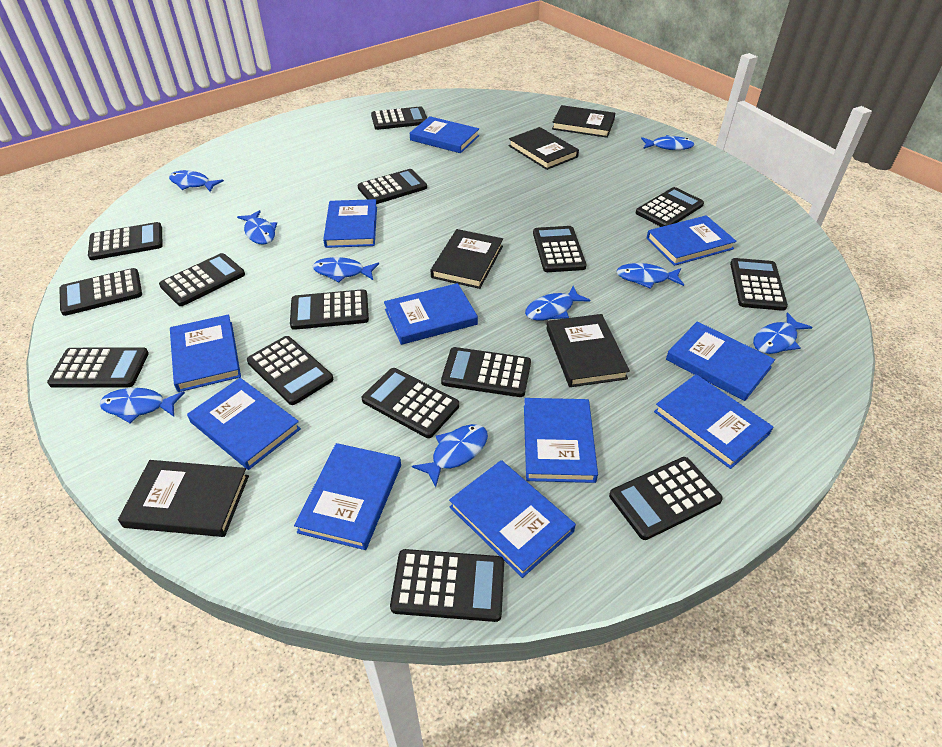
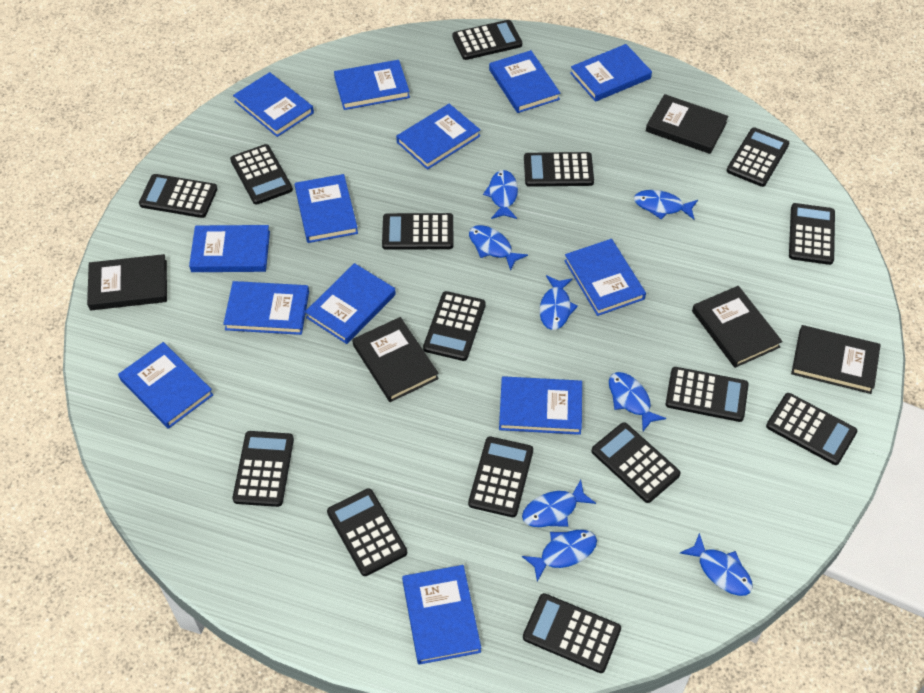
blue book: 11 -> 13
blue fish: 9 -> 8

